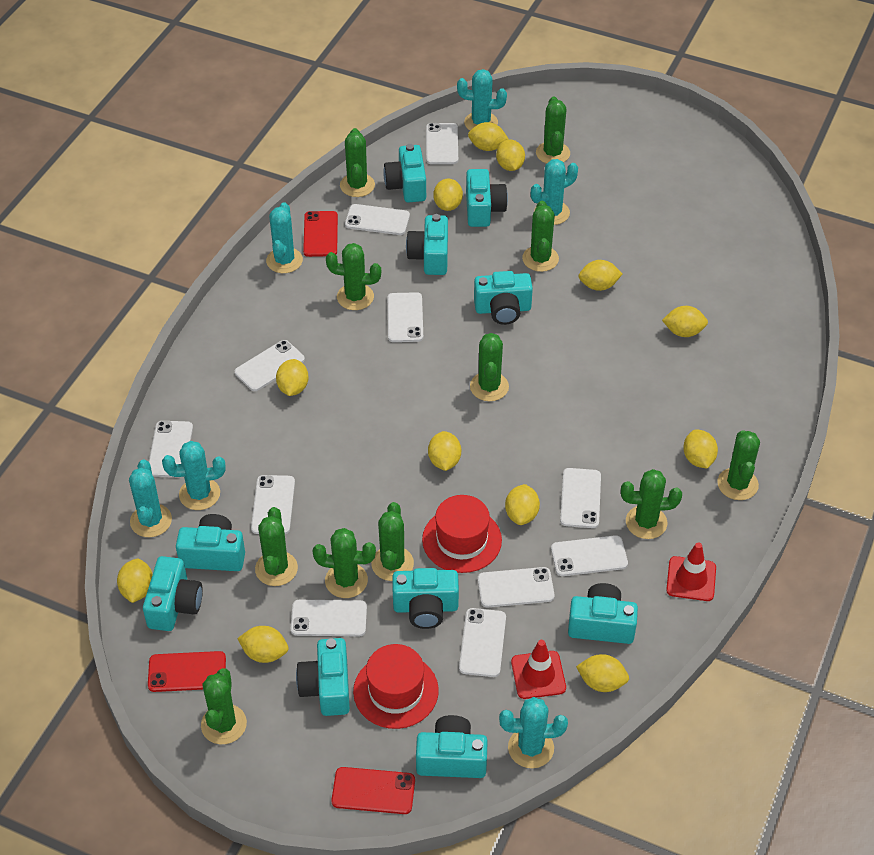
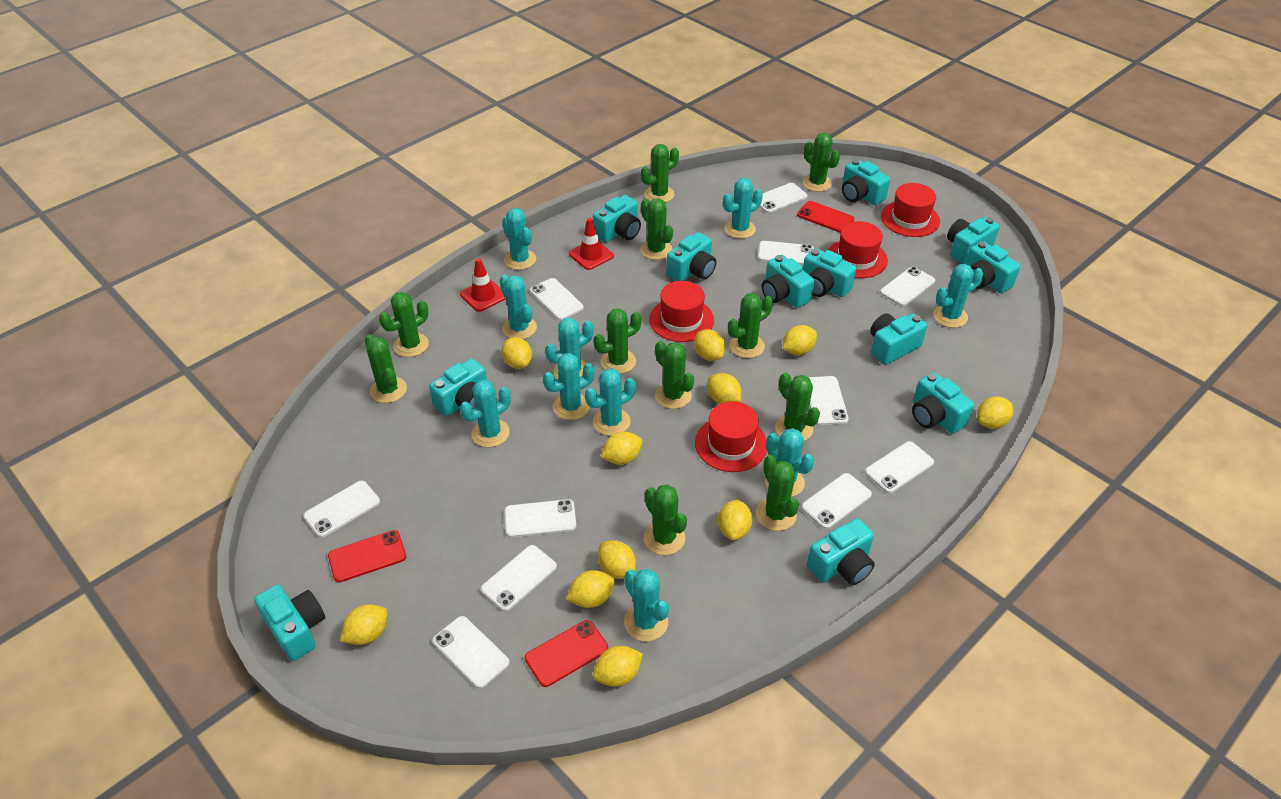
red hat: 2 -> 4
turquoise cactus: 6 -> 10
turquoise camera: 10 -> 12
yellow lemon: 12 -> 11

